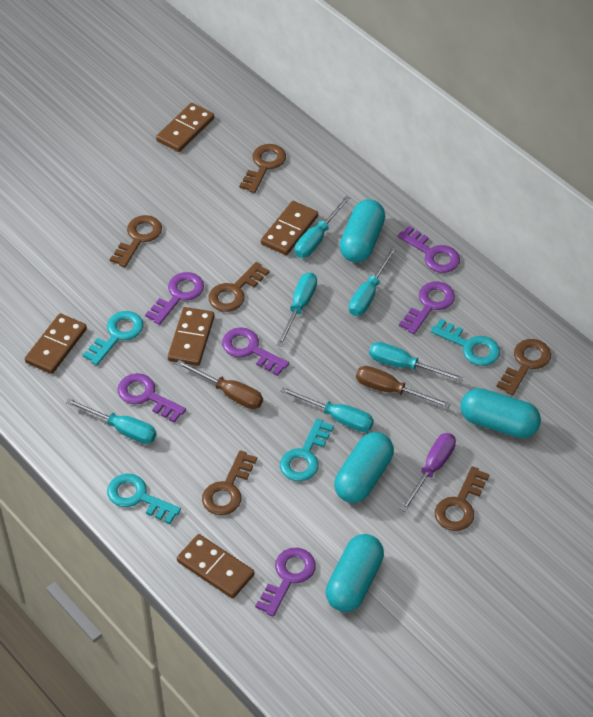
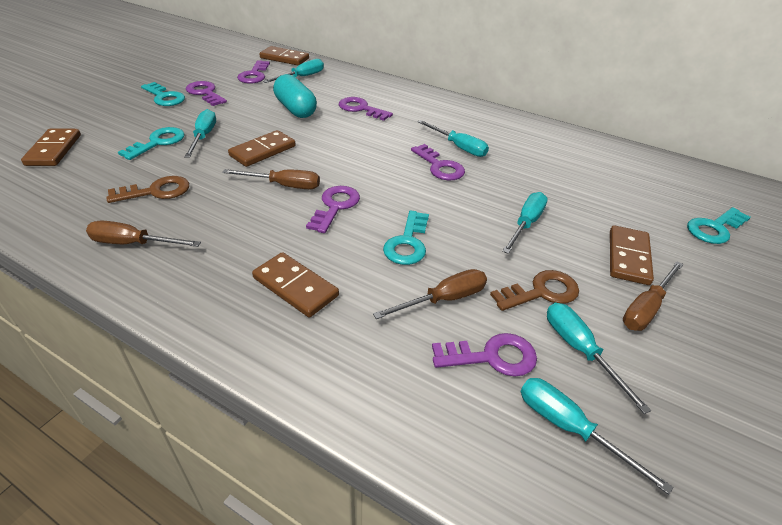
brown key: 6 -> 2
brown screwdriver: 2 -> 4
purple screwdriver: 1 -> 0
turquoise capsule: 4 -> 1

